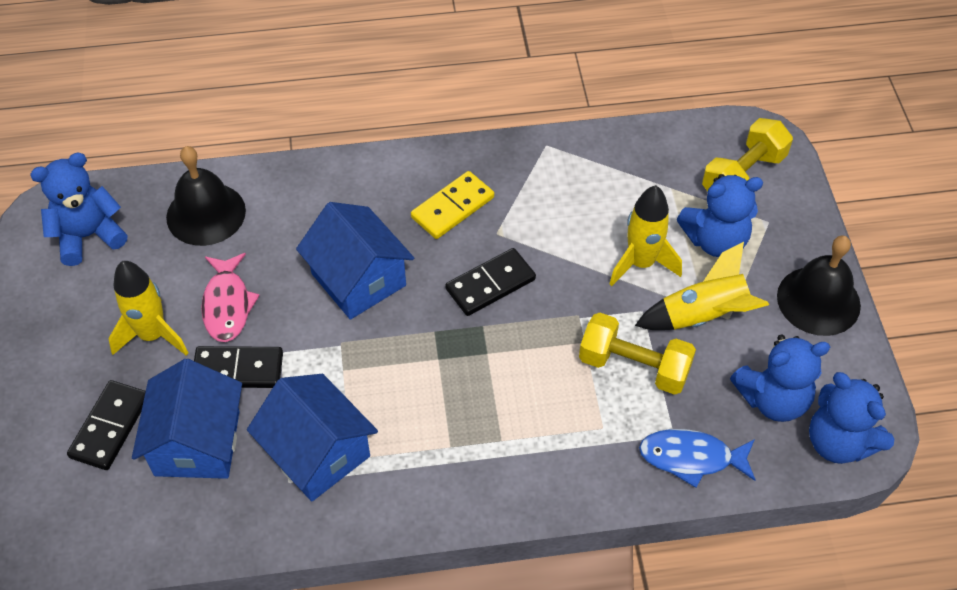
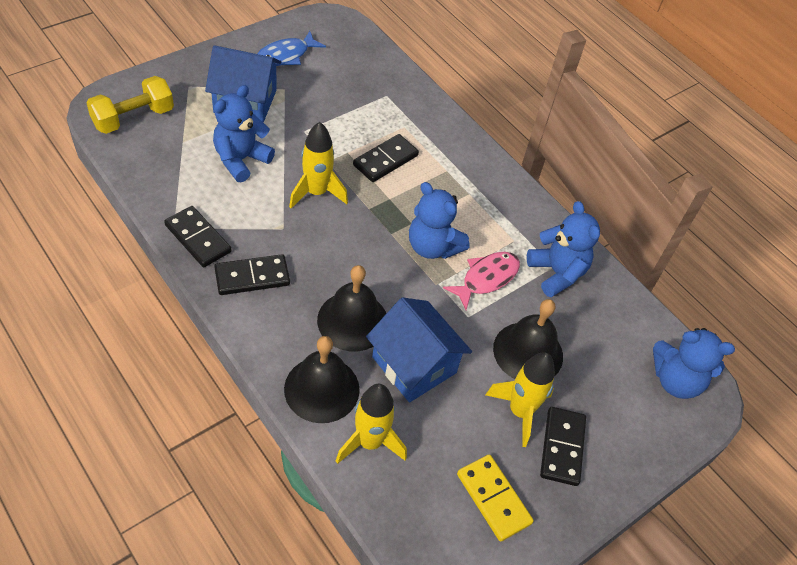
black bell: 2 -> 3
black domino: 3 -> 4
blue house: 3 -> 2
yellow dumbbell: 2 -> 1

